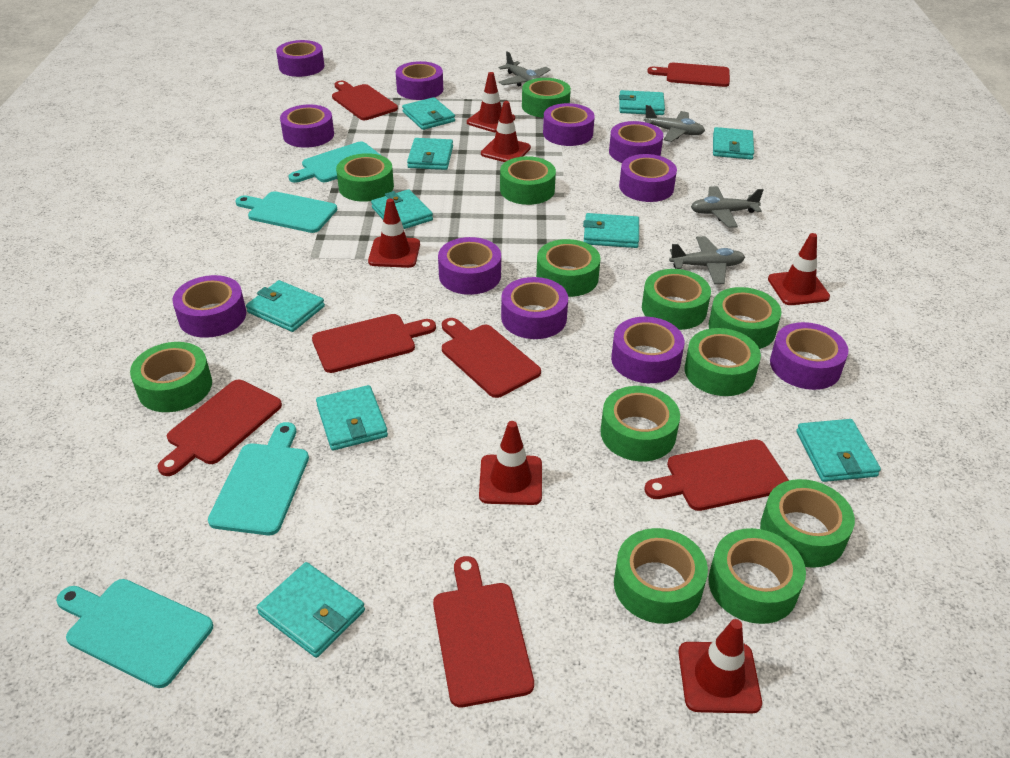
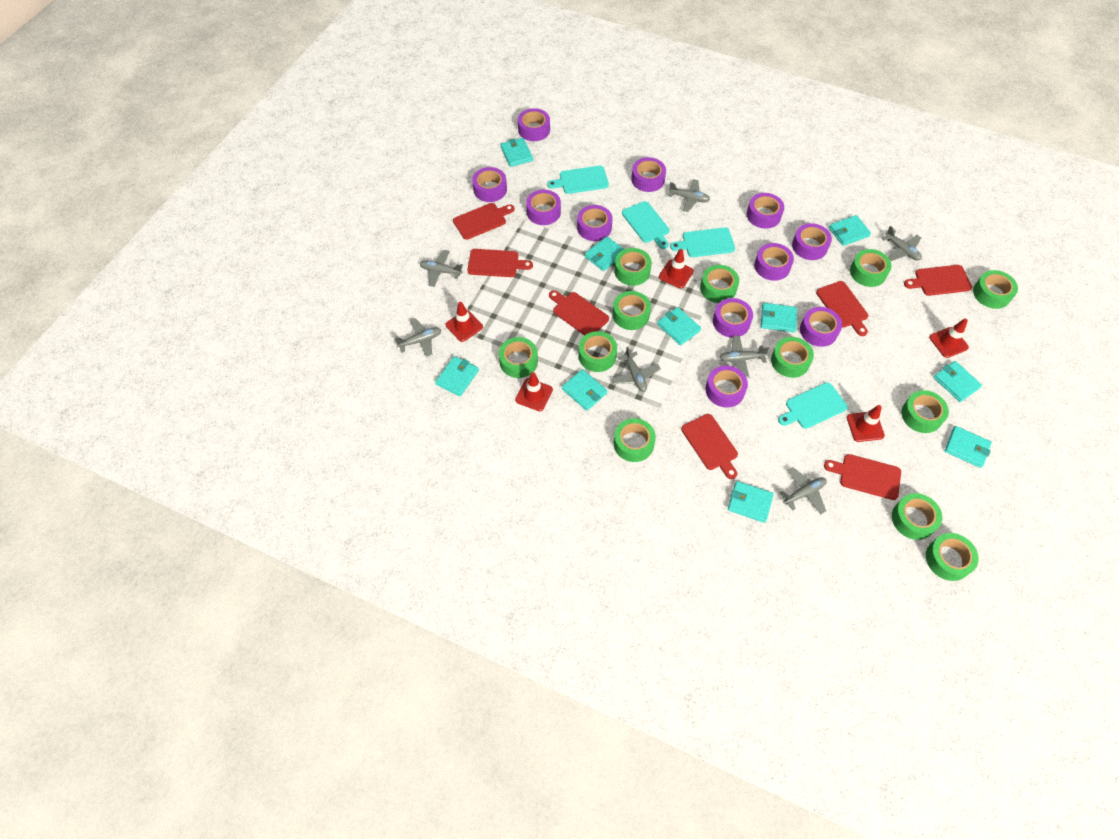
grey plane: 4 -> 7
red traffic cone: 6 -> 5

